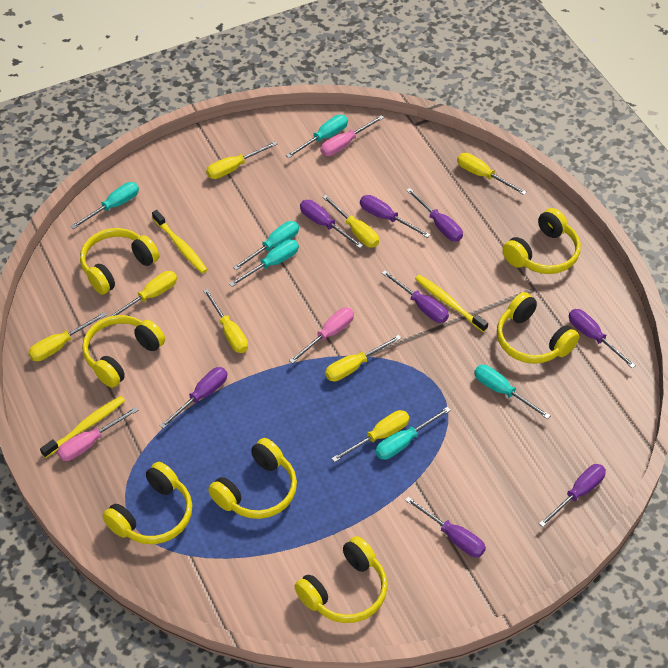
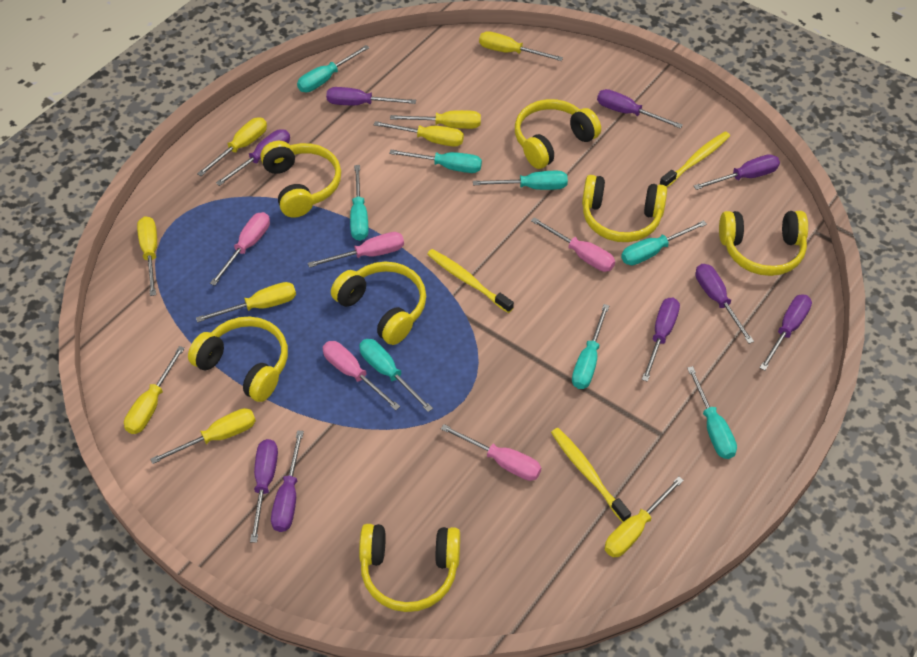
pink screwdriver: 3 -> 5
purple screwdriver: 8 -> 9
turquoise screwdriver: 6 -> 8
yellow screwdriver: 8 -> 9

